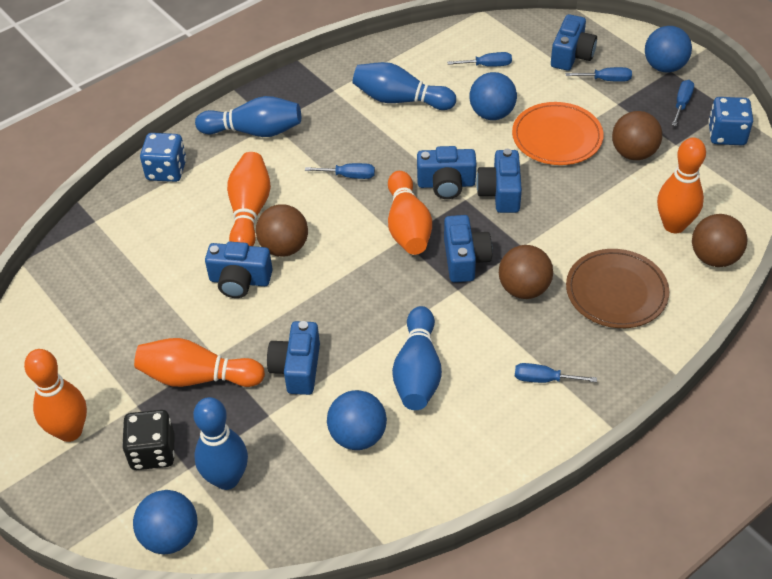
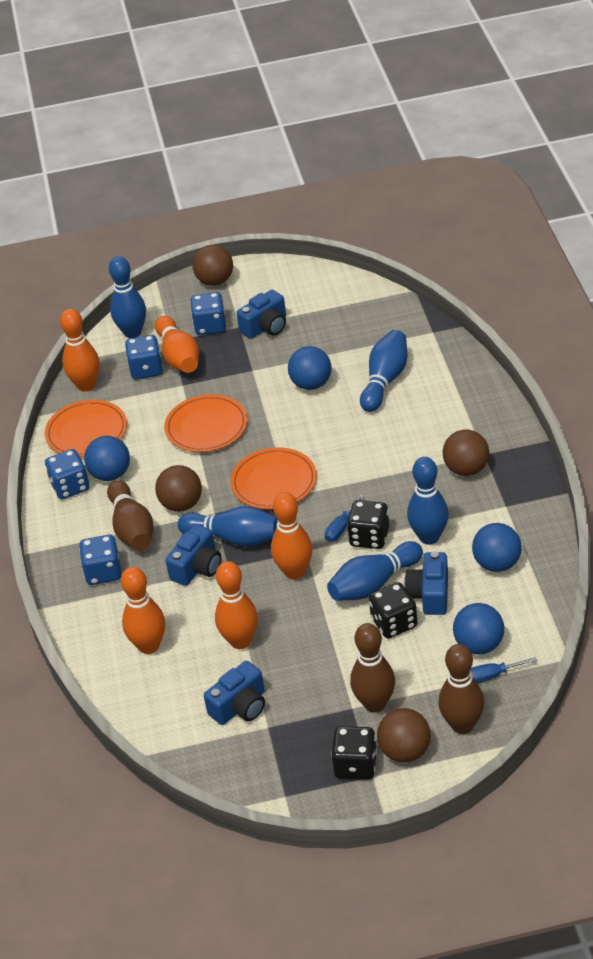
black dice: 1 -> 3
blue bowling pin: 4 -> 5
blue camera: 6 -> 4
blue dice: 2 -> 4
blue screwdriver: 5 -> 2
brown bowling pin: 0 -> 3
brown plate: 1 -> 0
orange plate: 1 -> 3

